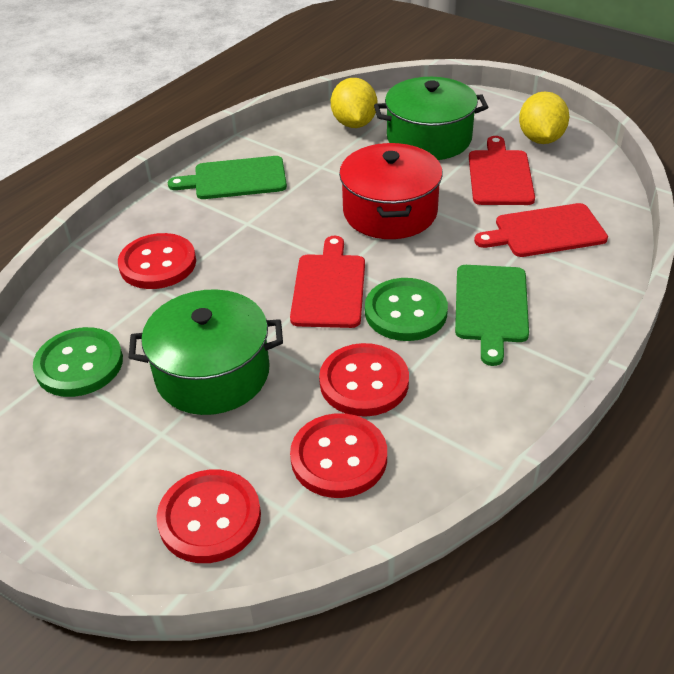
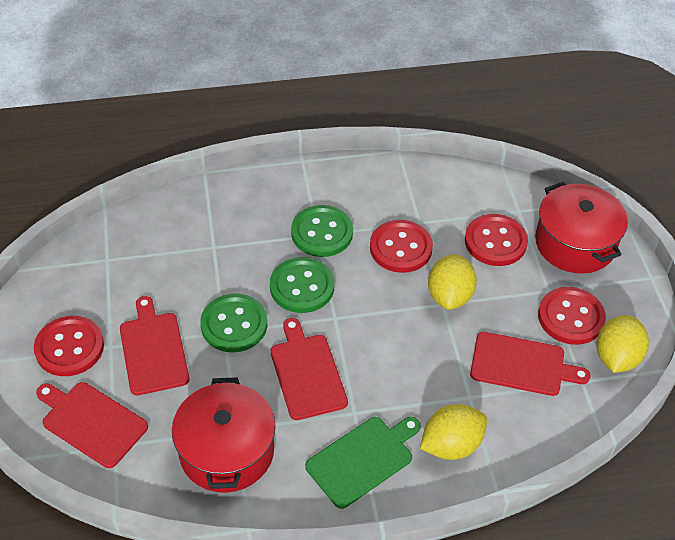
green button: 2 -> 3
green cutting board: 2 -> 1
green pot: 2 -> 0
red cutting board: 3 -> 4
red pot: 1 -> 2
yellow lemon: 2 -> 3

